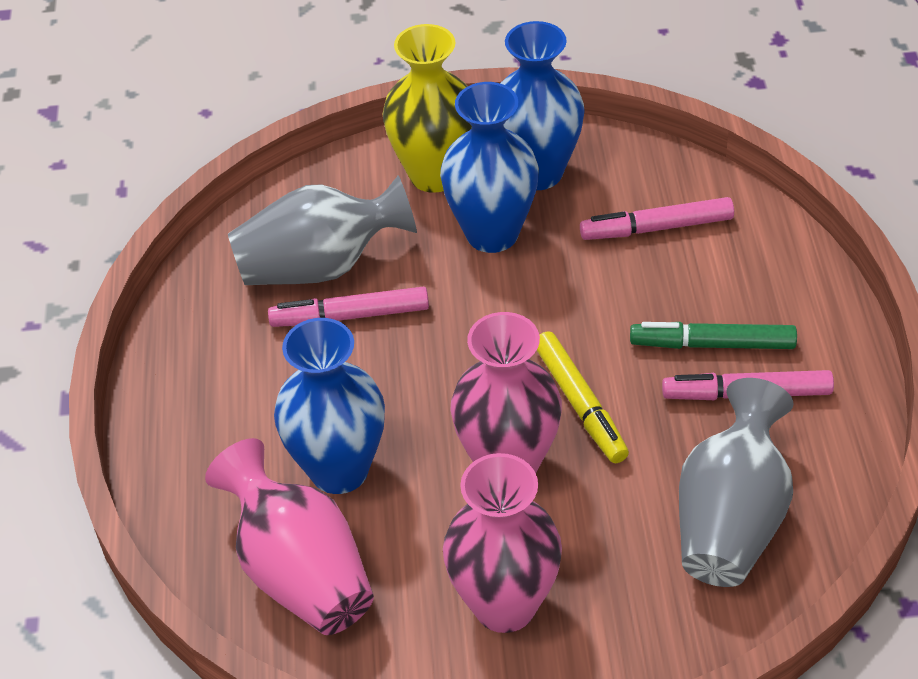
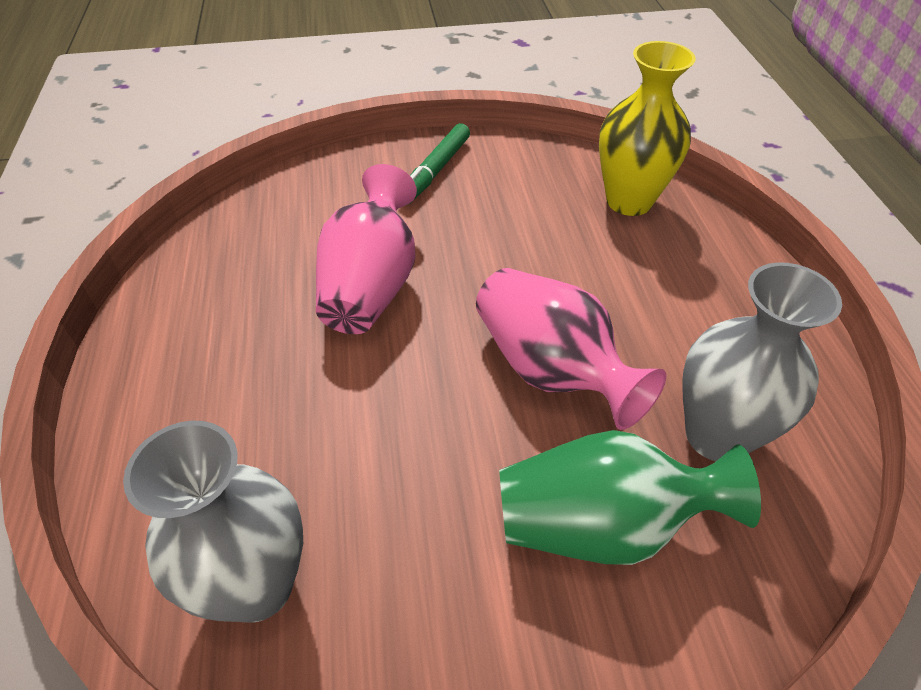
blue vase: 3 -> 0
green vase: 0 -> 1
pink marker: 3 -> 0
pink vase: 3 -> 2
yellow marker: 1 -> 0

